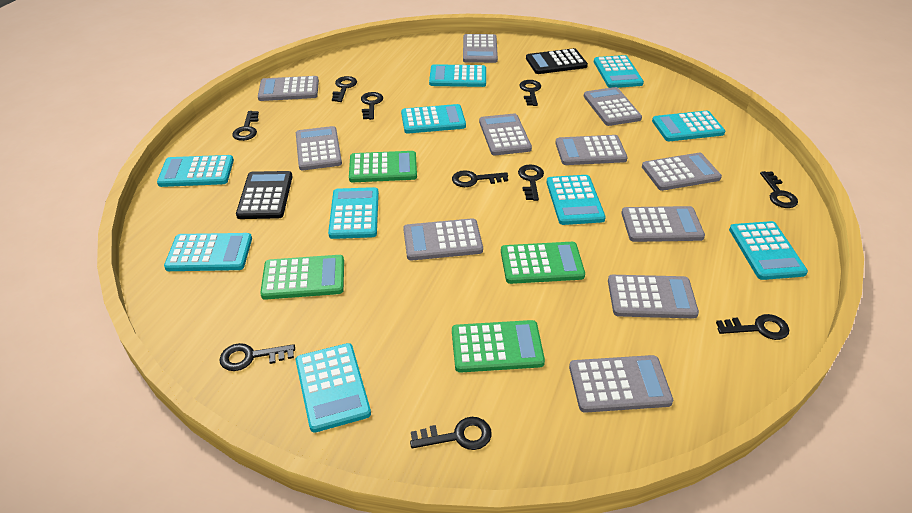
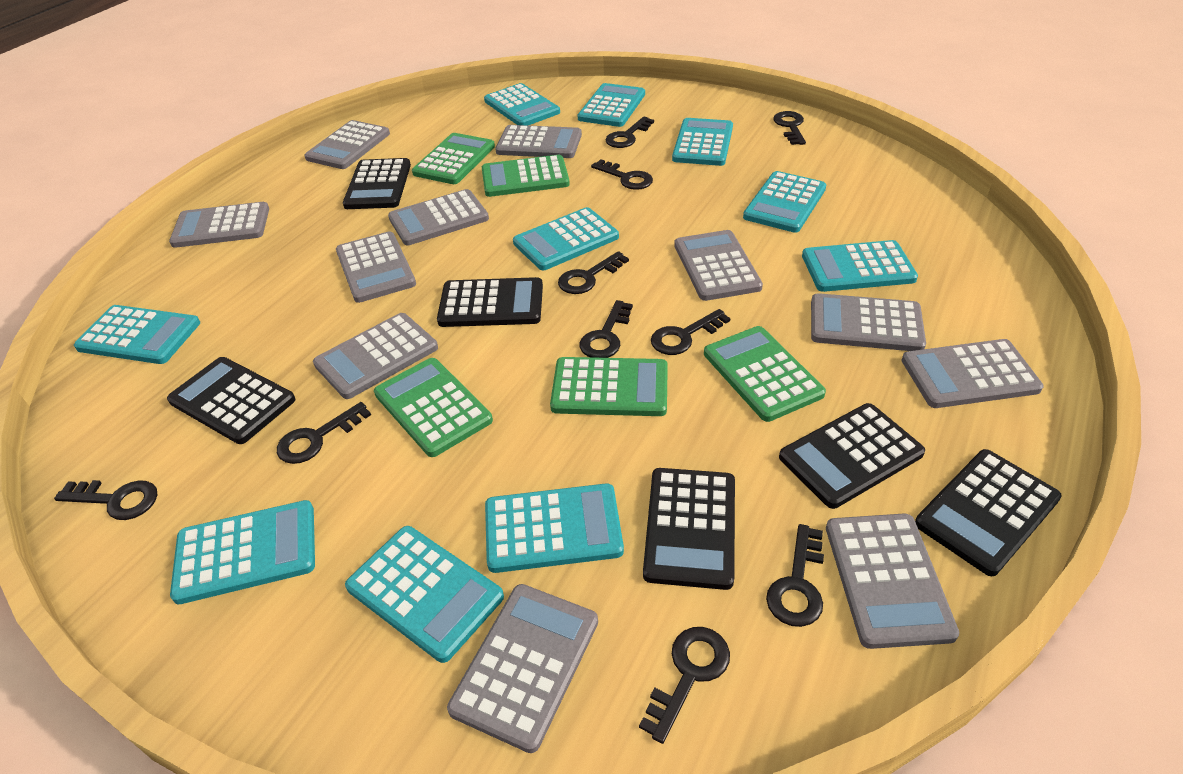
black calculator: 2 -> 6
green calculator: 4 -> 5

